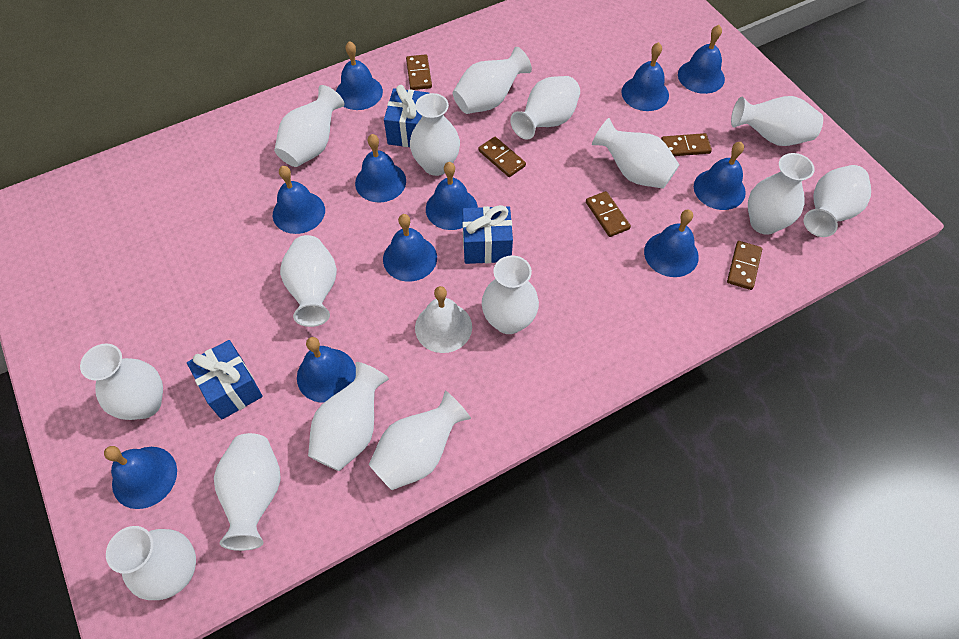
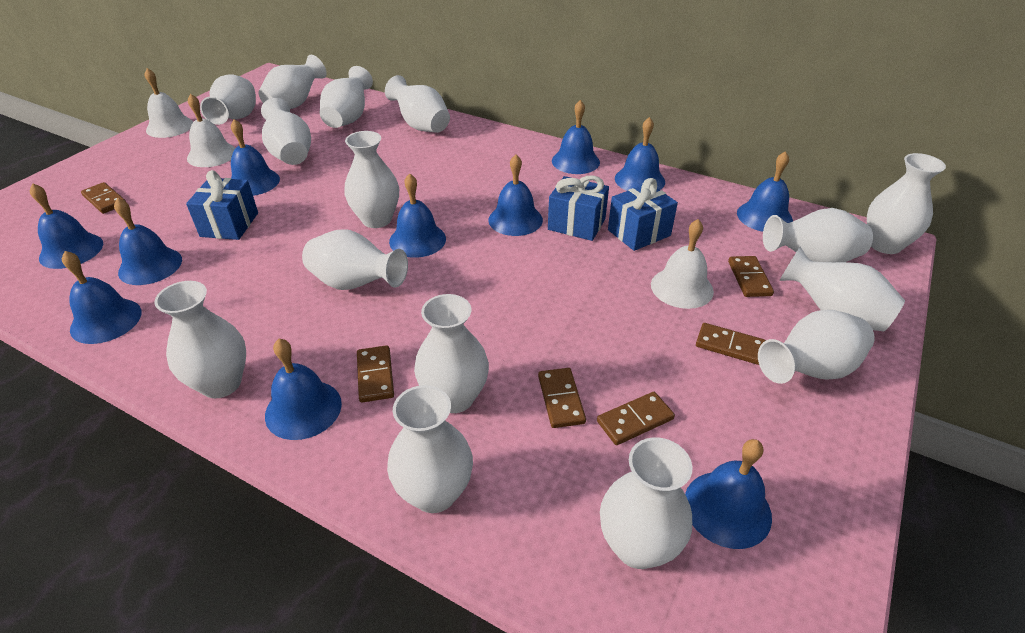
brown domino: 5 -> 6
white bell: 1 -> 3

